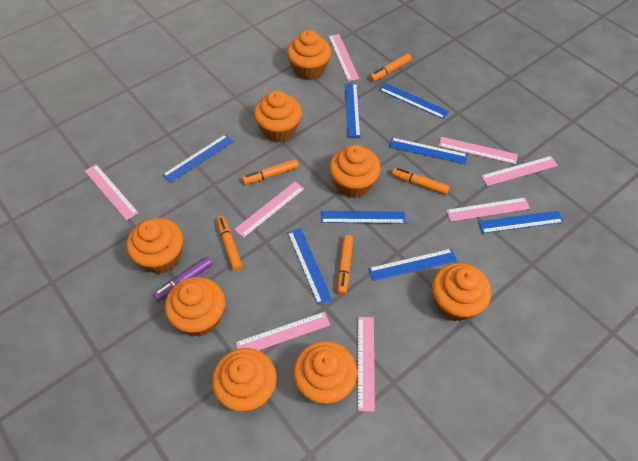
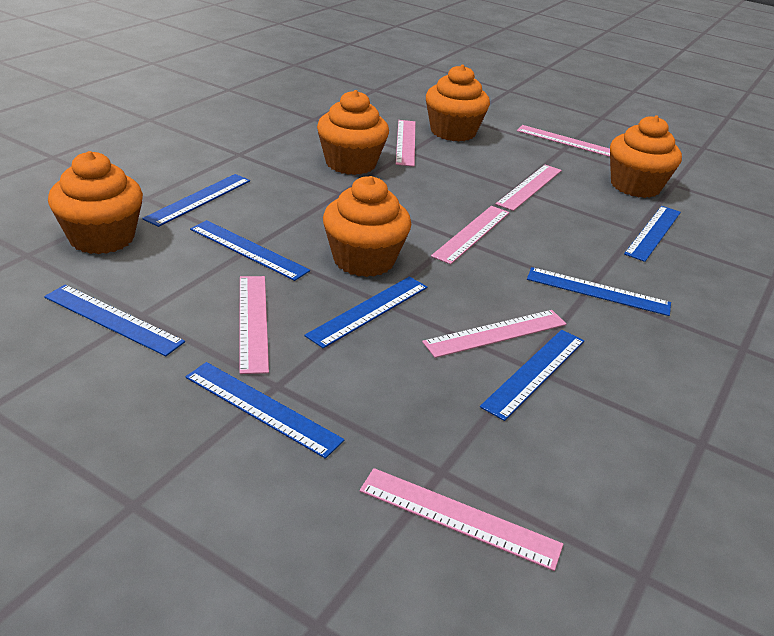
orange cupcake: 8 -> 5
orange marker: 5 -> 0
pink ruler: 8 -> 7
purple marker: 1 -> 0

